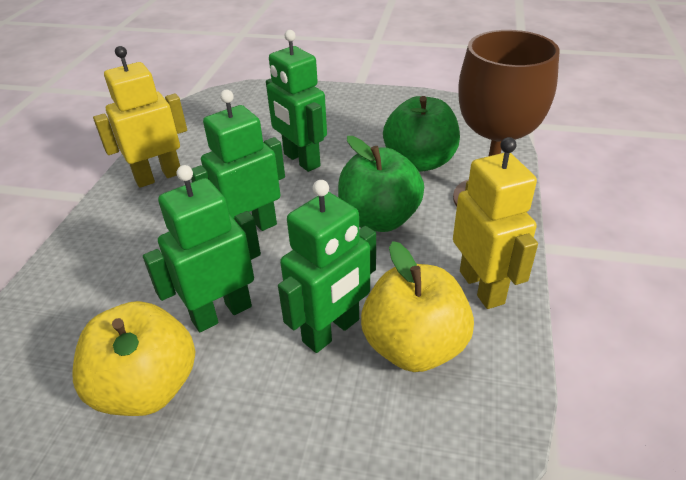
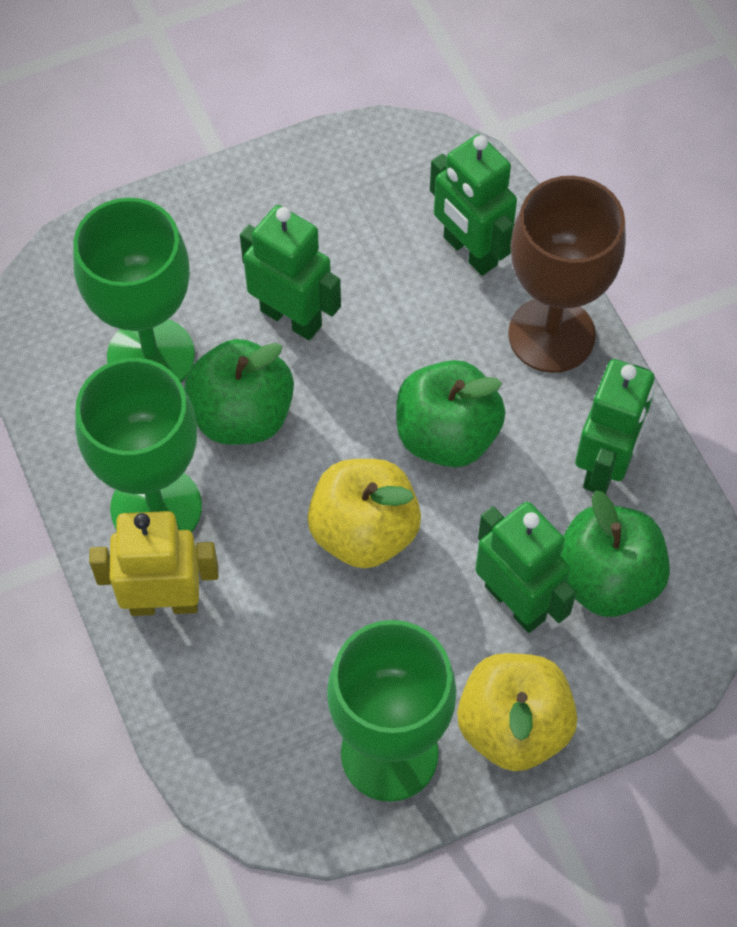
green apple: 2 -> 3
green goblet: 0 -> 3
yellow robot: 2 -> 1

